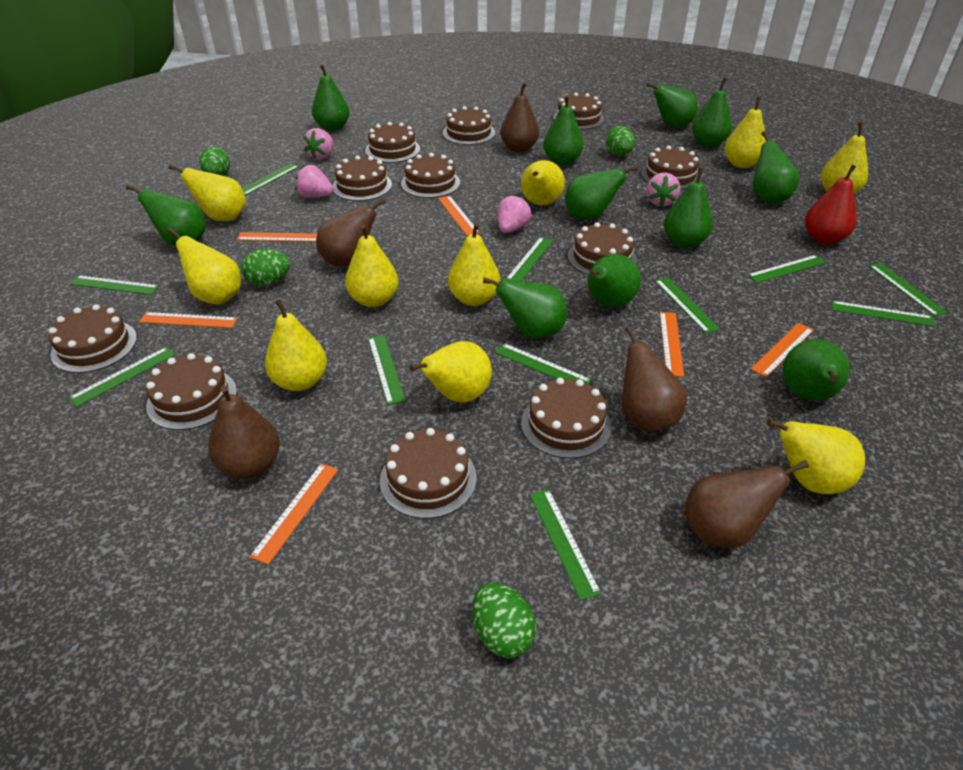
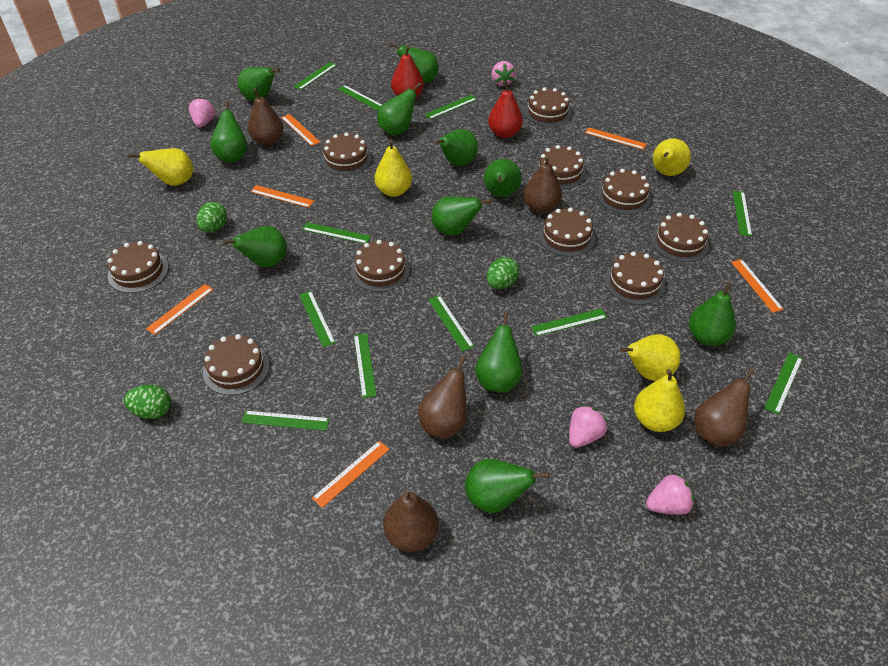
brown cake: 11 -> 10
green egg: 4 -> 3
red pear: 1 -> 2
yellow pear: 10 -> 5

